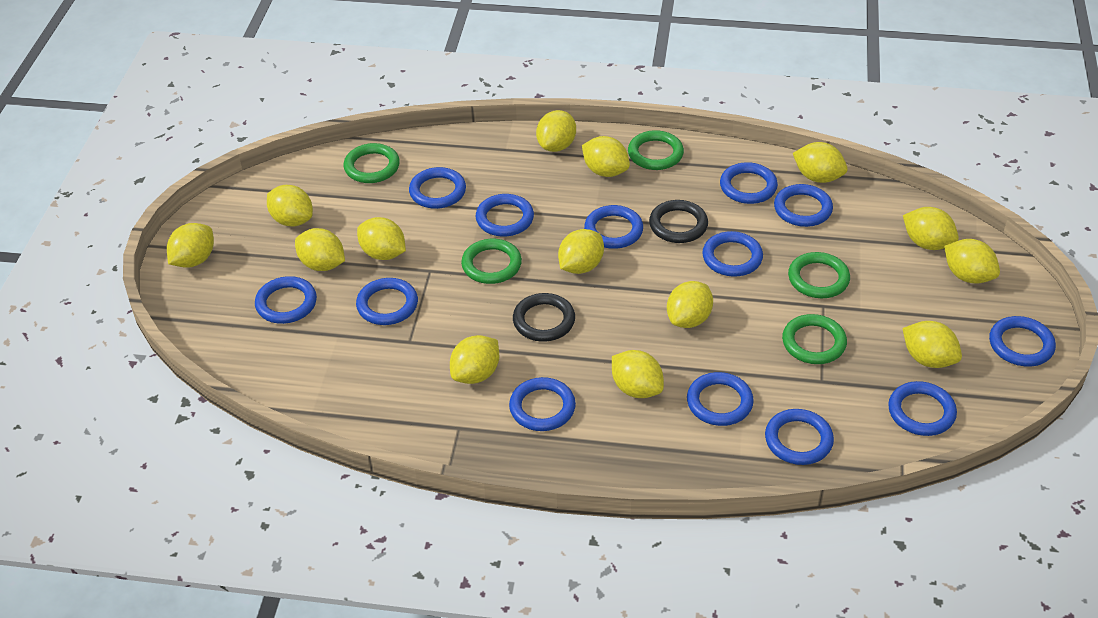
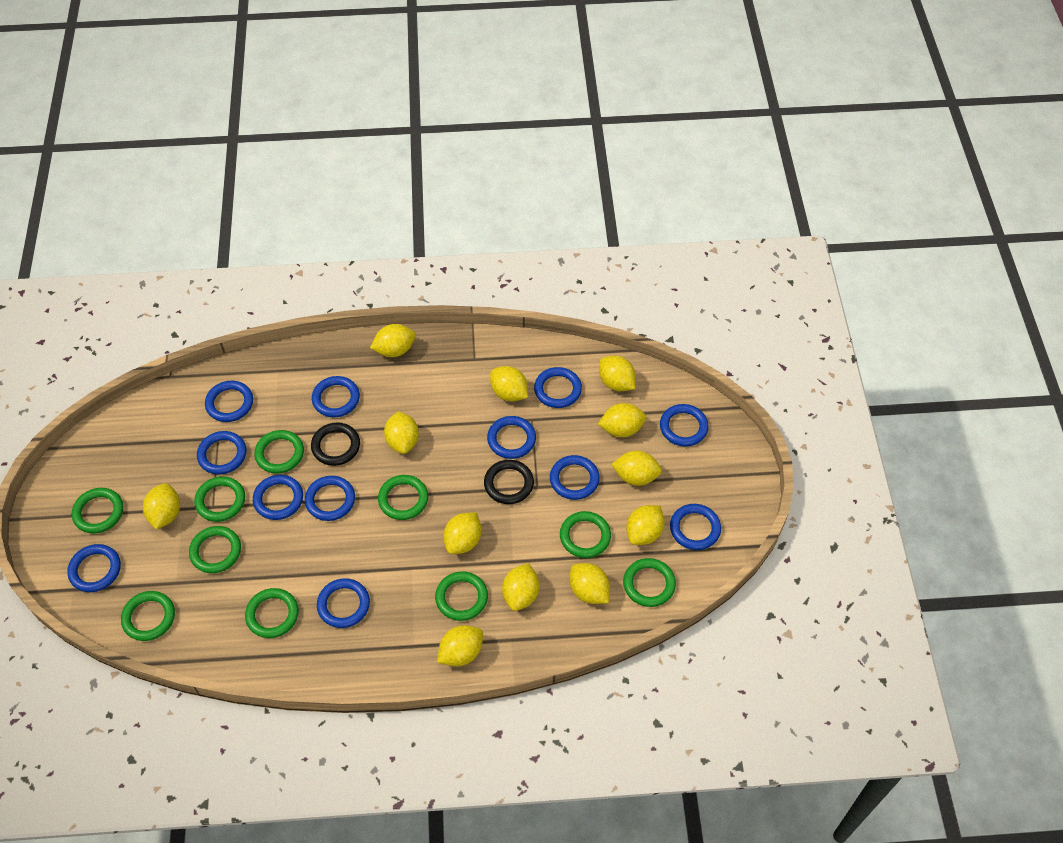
blue ring: 13 -> 12
green ring: 5 -> 10
yellow lemon: 14 -> 12

